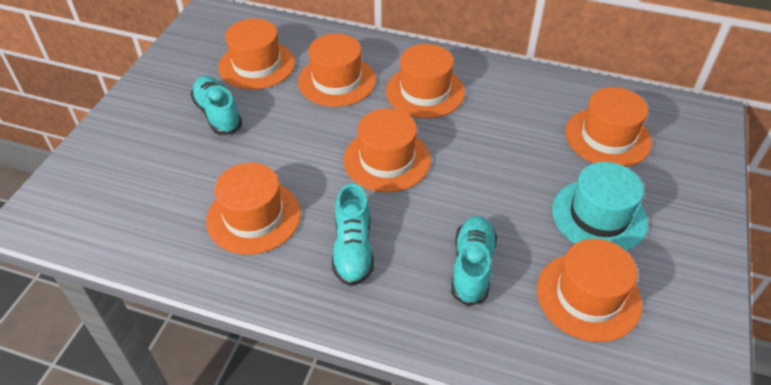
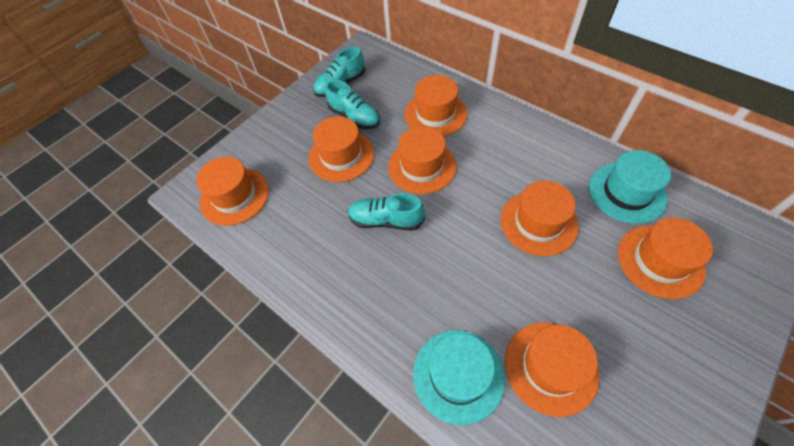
turquoise hat: 1 -> 2

